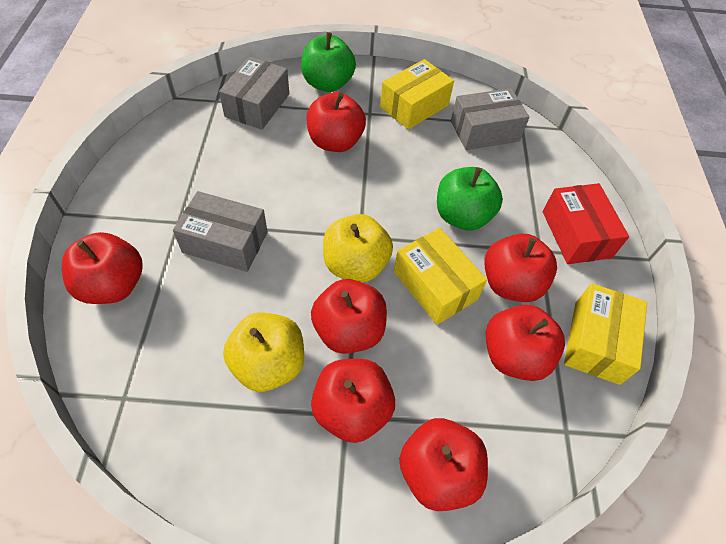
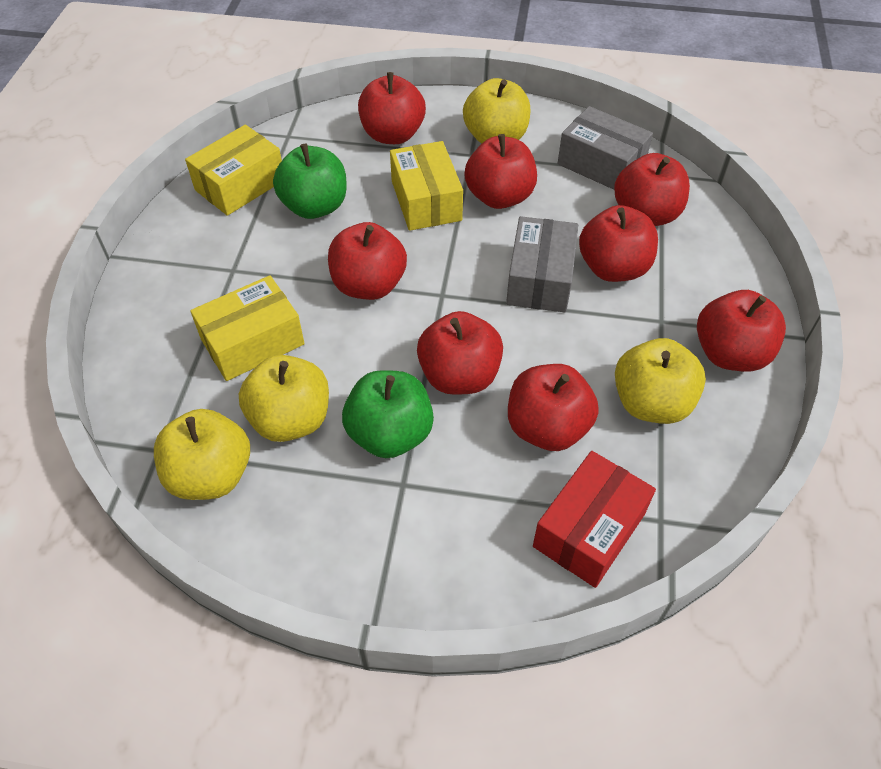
grey box: 3 -> 2
red apple: 7 -> 8
yellow apple: 2 -> 4

